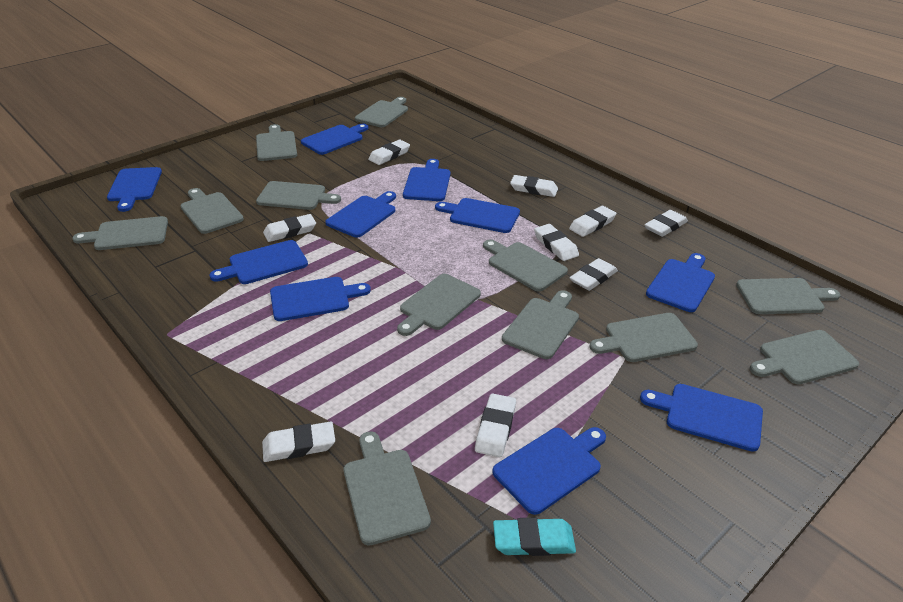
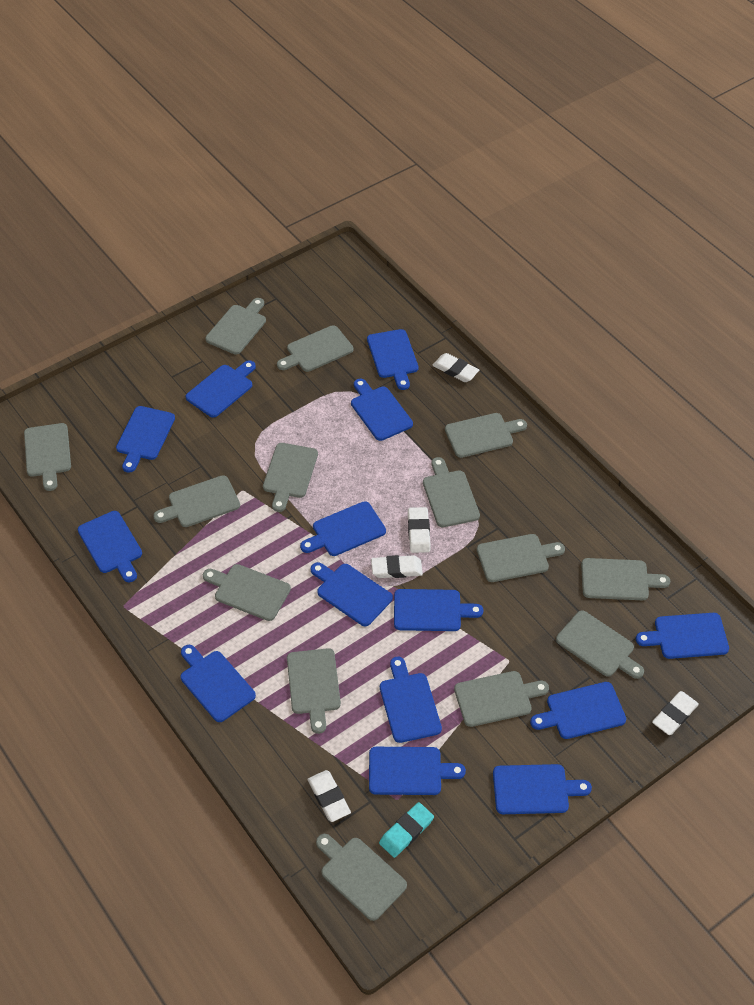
blue cutting board: 10 -> 14
grey cutting board: 12 -> 14
white eraser: 9 -> 5

